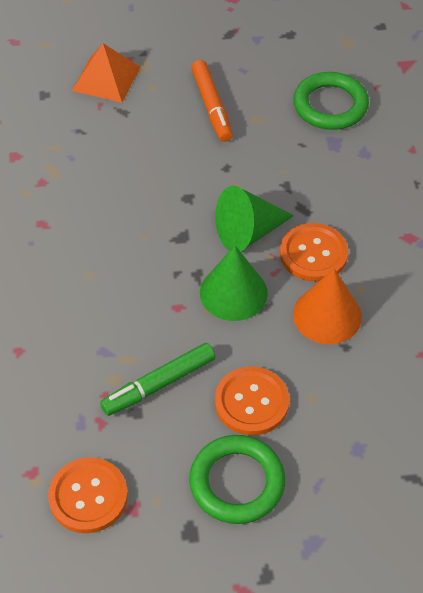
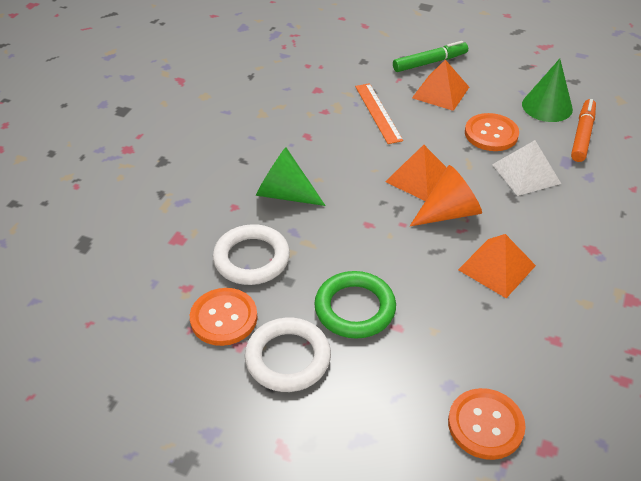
green ring: 2 -> 1
orange pyramid: 1 -> 3
orange ruler: 0 -> 1
white pyramid: 0 -> 1
white ring: 0 -> 2

